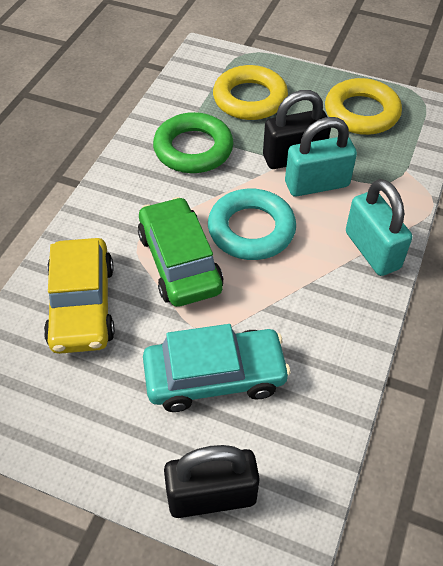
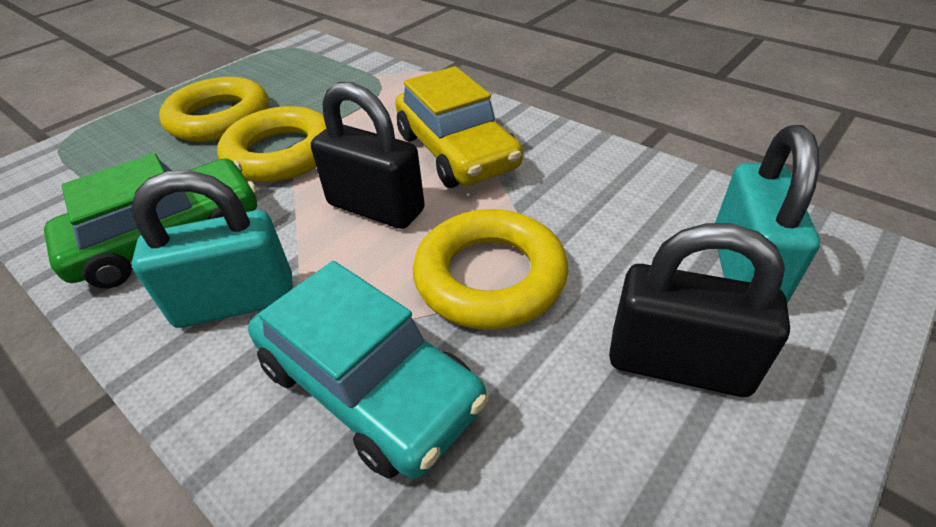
green ring: 1 -> 0
turquoise ring: 1 -> 0
yellow ring: 2 -> 3

